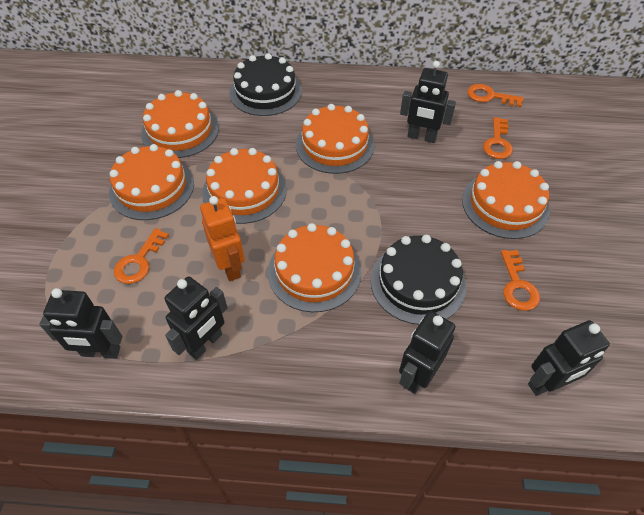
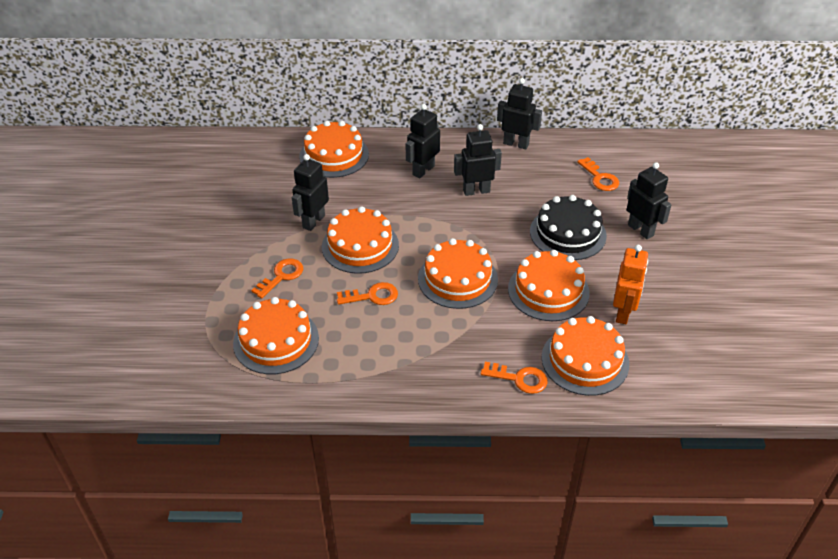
black cake: 2 -> 1

